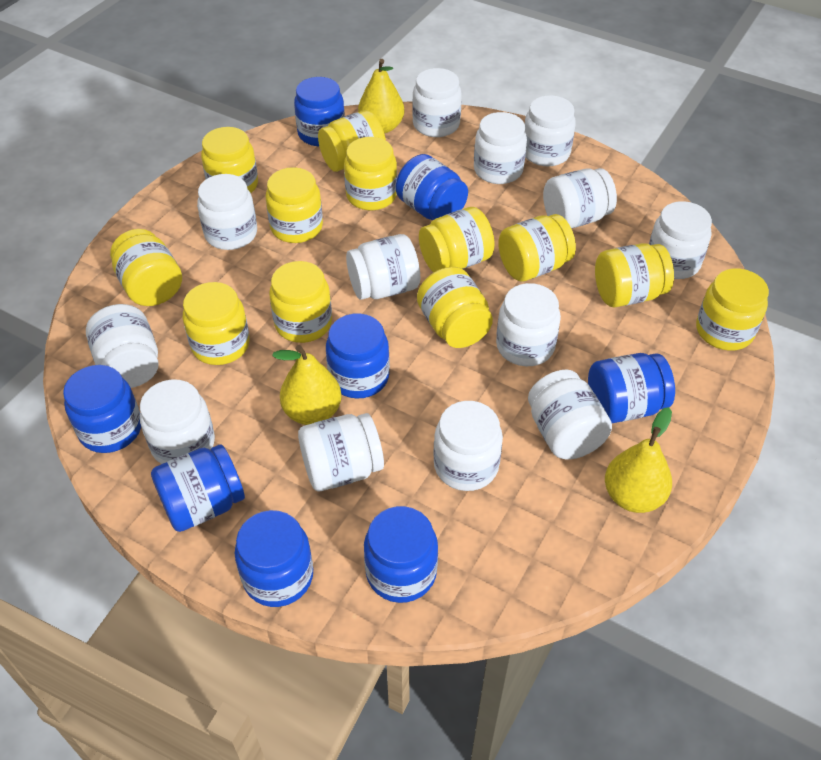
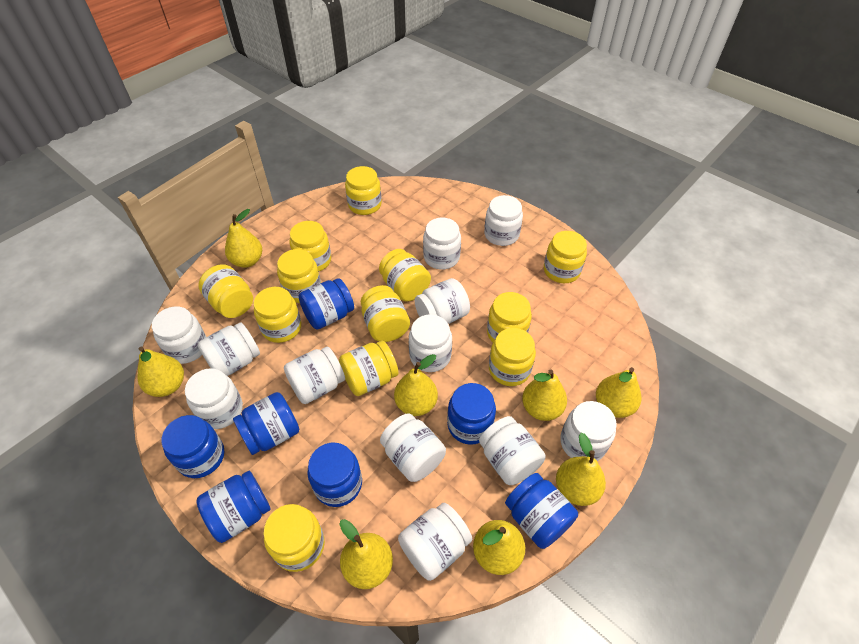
blue jar: 8 -> 7
white jar: 13 -> 12
yellow pear: 3 -> 8

